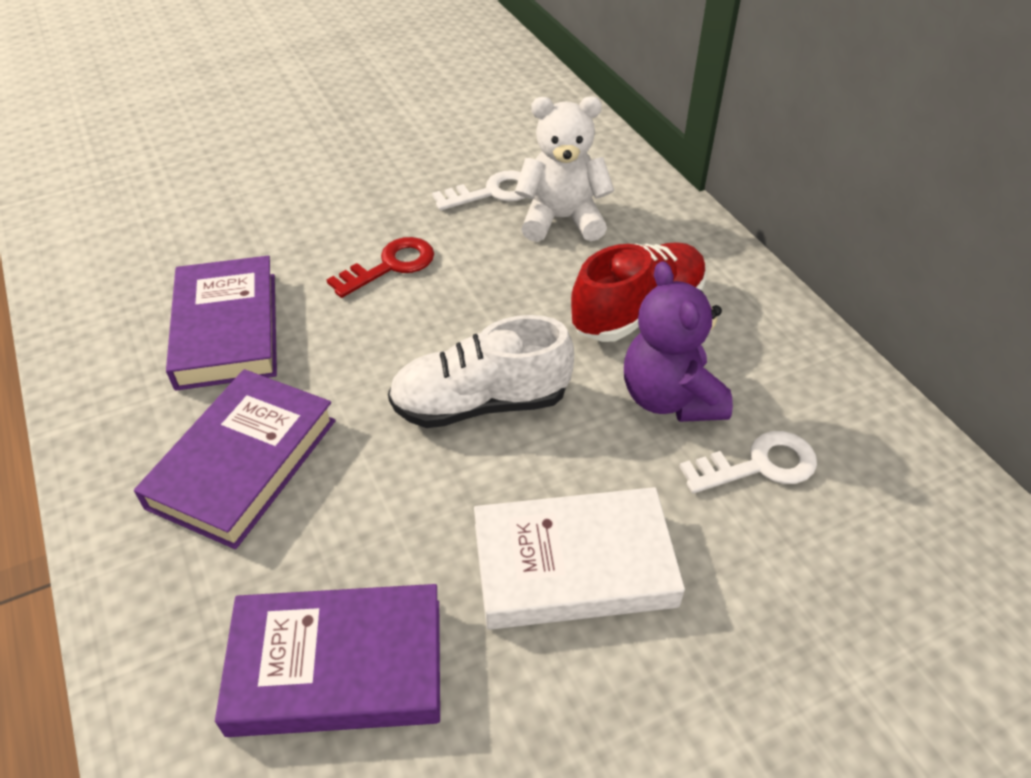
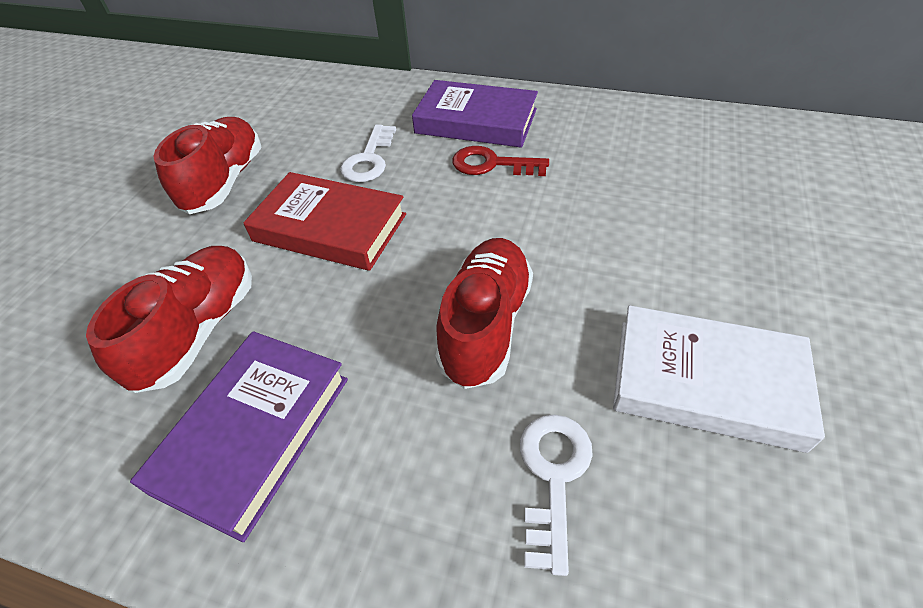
purple book: 3 -> 2
purple teddy bear: 1 -> 0
red book: 0 -> 1
red shoe: 1 -> 3
white shoe: 1 -> 0
white teddy bear: 1 -> 0

